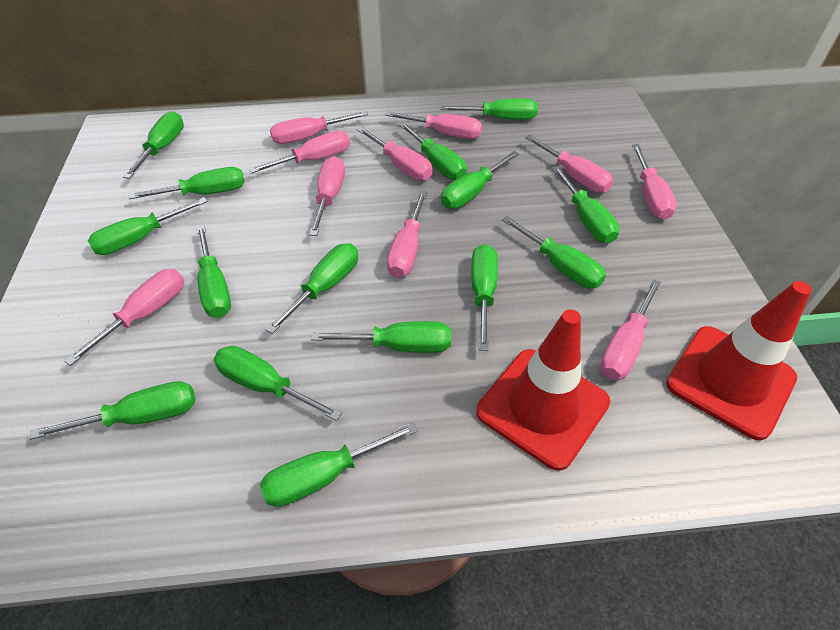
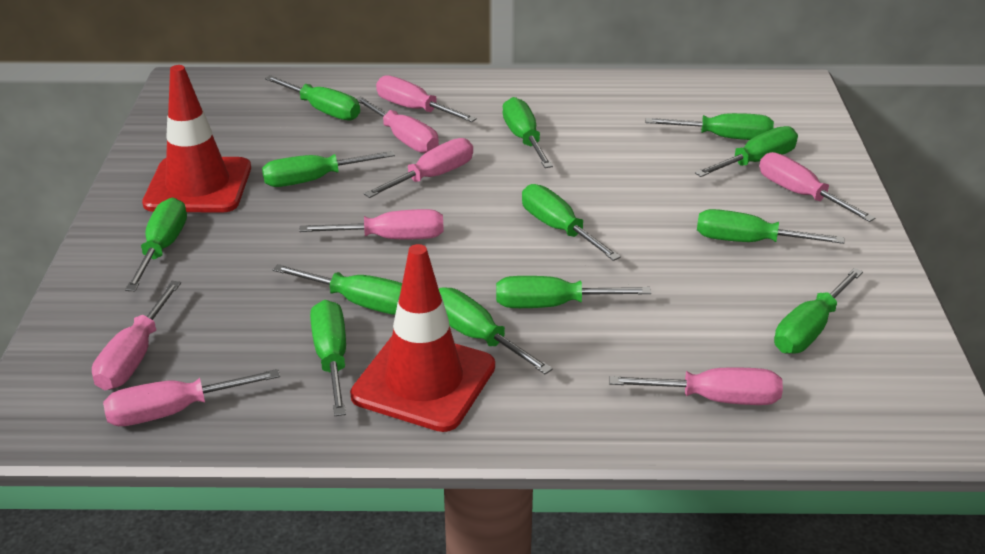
green screwdriver: 15 -> 13
pink screwdriver: 10 -> 8

